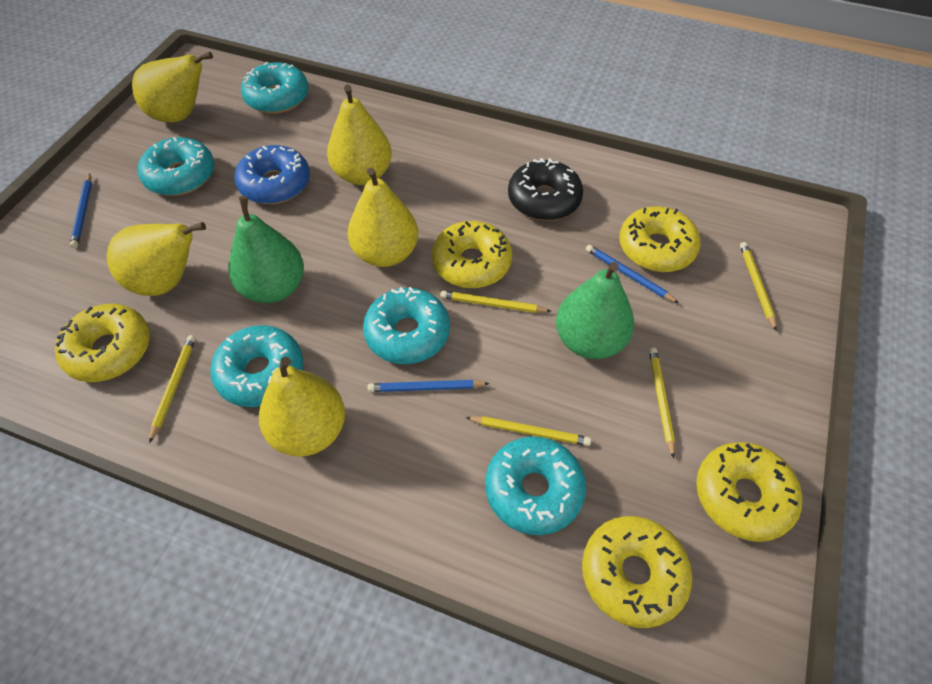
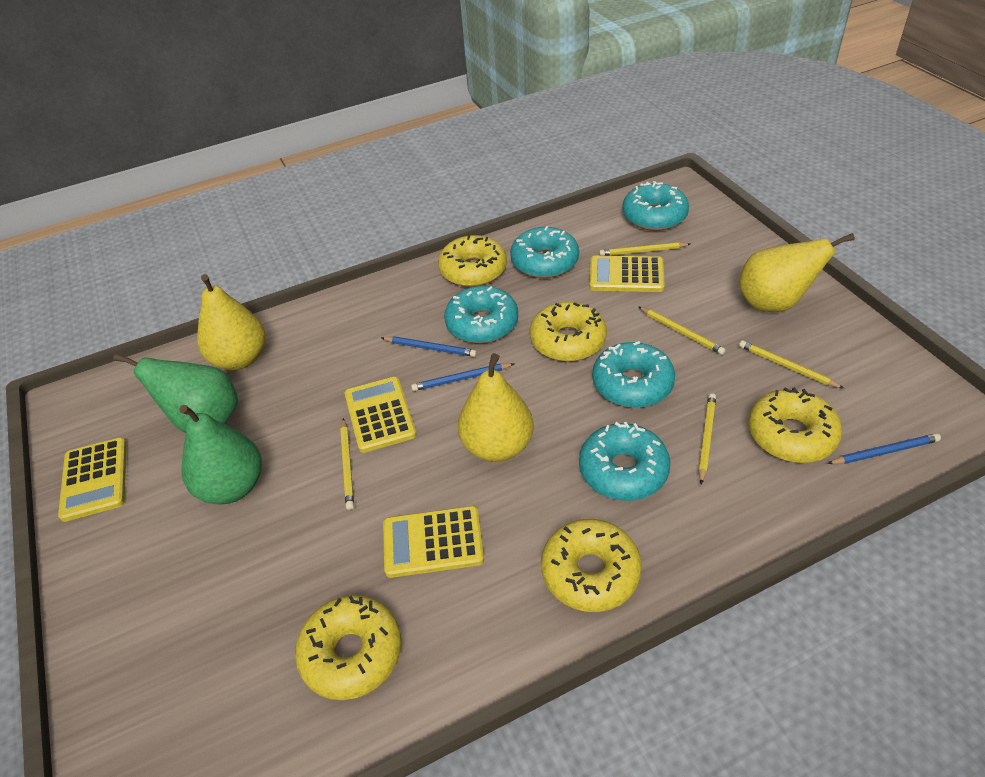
black donut: 1 -> 0
blue donut: 1 -> 0
yellow calculator: 0 -> 4
yellow pear: 5 -> 3

